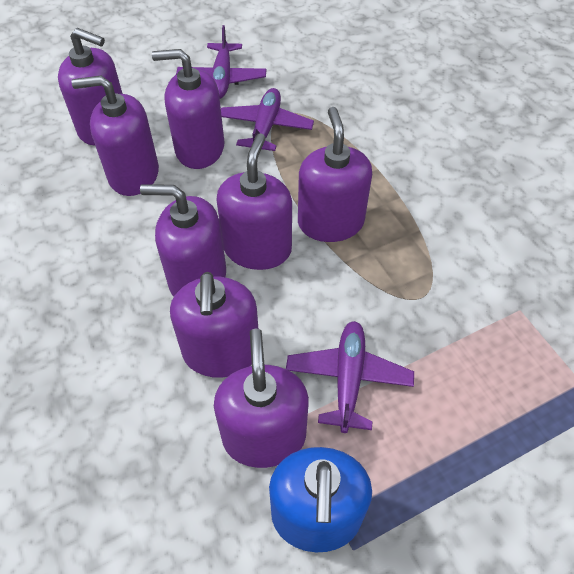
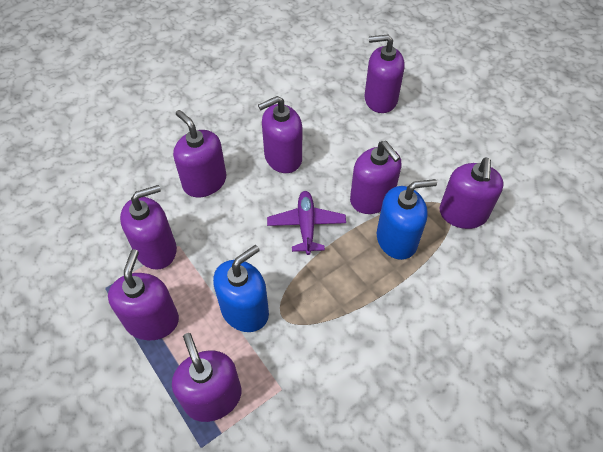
blue soap dispenser: 1 -> 2
purple plane: 3 -> 1

